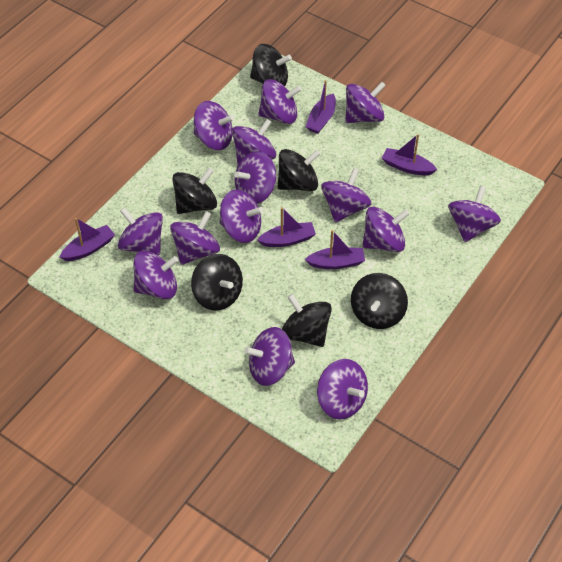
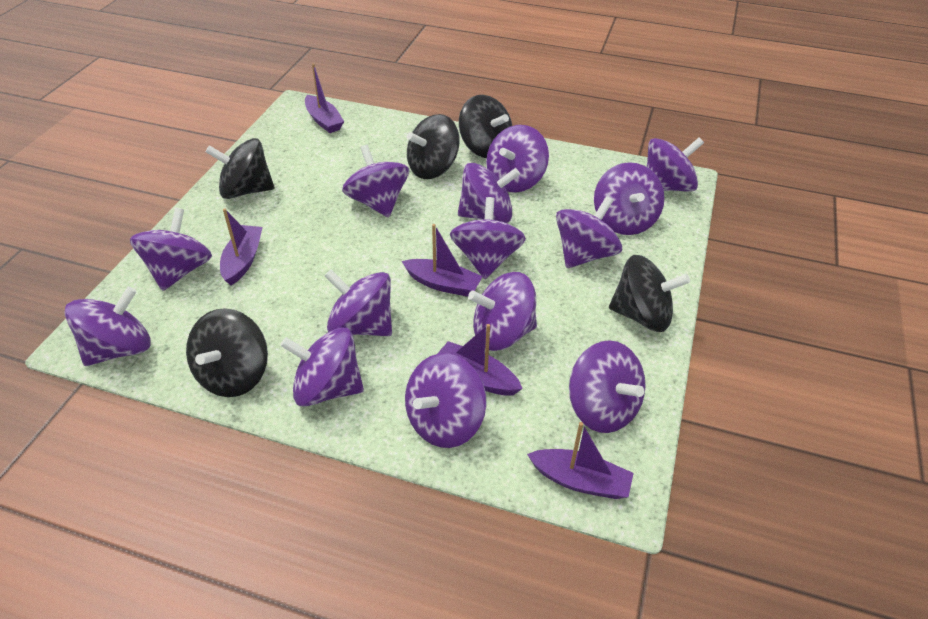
black spinning top: 6 -> 5

